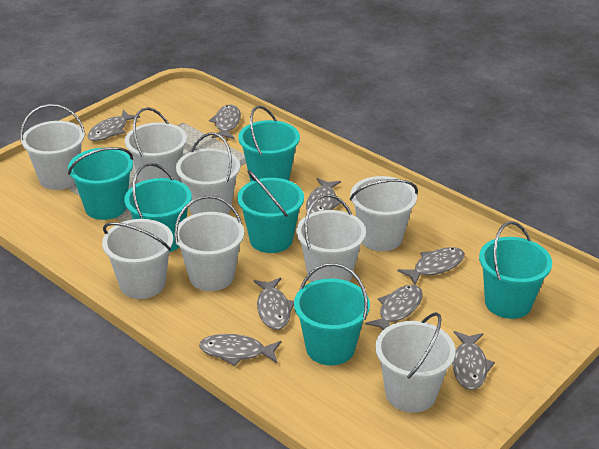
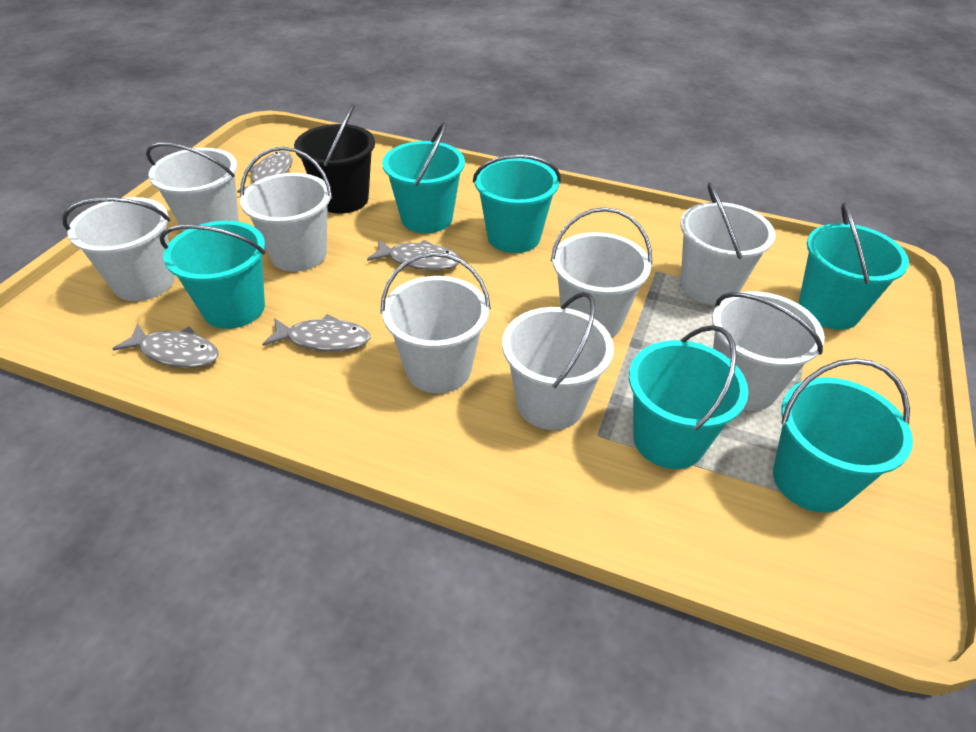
black bucket: 0 -> 1
grey fish: 8 -> 4

